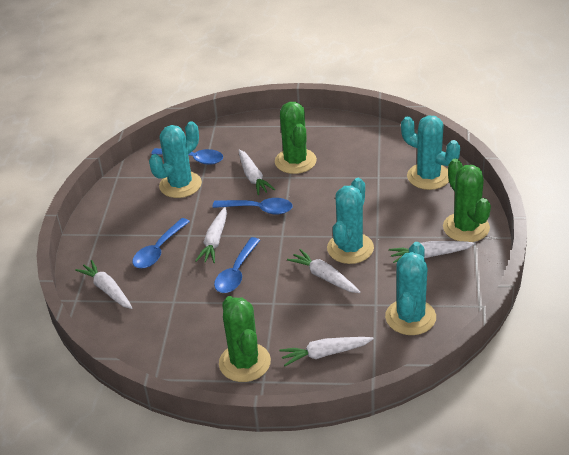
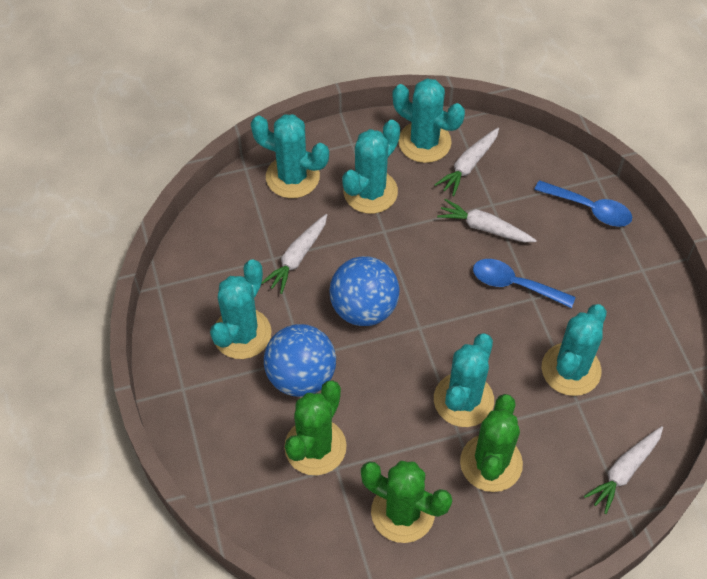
blue ball: 0 -> 2
blue spoon: 4 -> 2
turquoise cactus: 4 -> 6
white carrot: 6 -> 4

